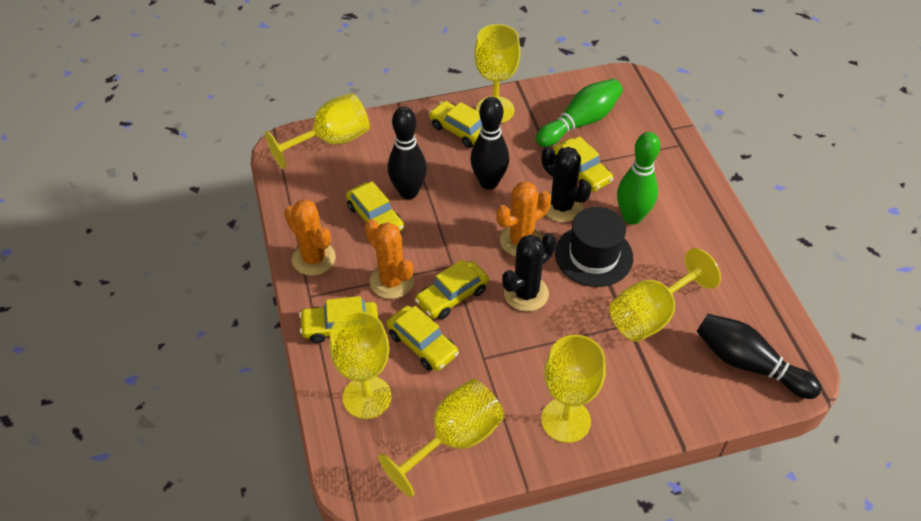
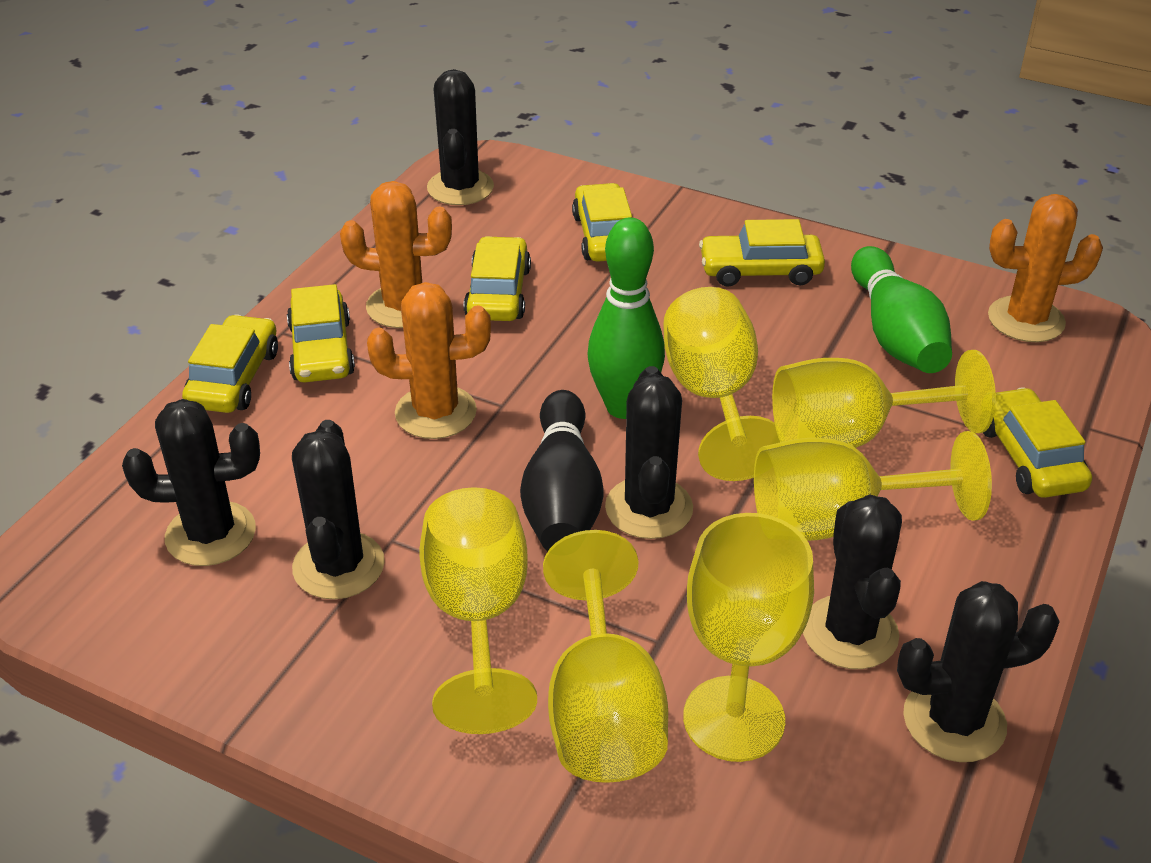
black bowling pin: 3 -> 1
black cactus: 2 -> 6
black hat: 1 -> 0

